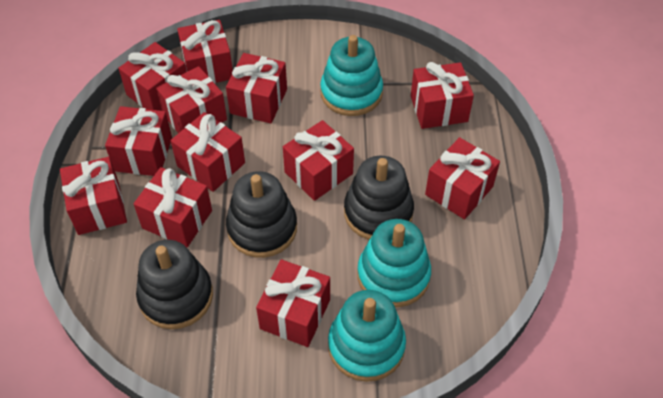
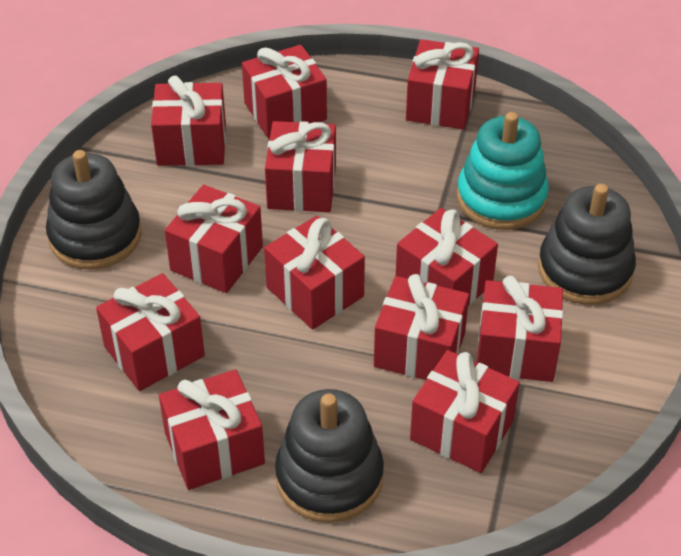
turquoise stacking toy: 3 -> 1

